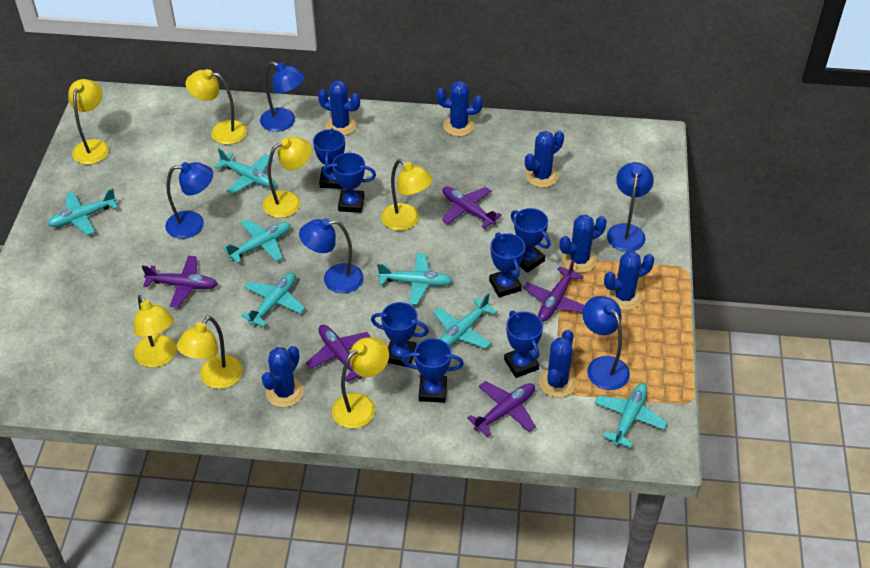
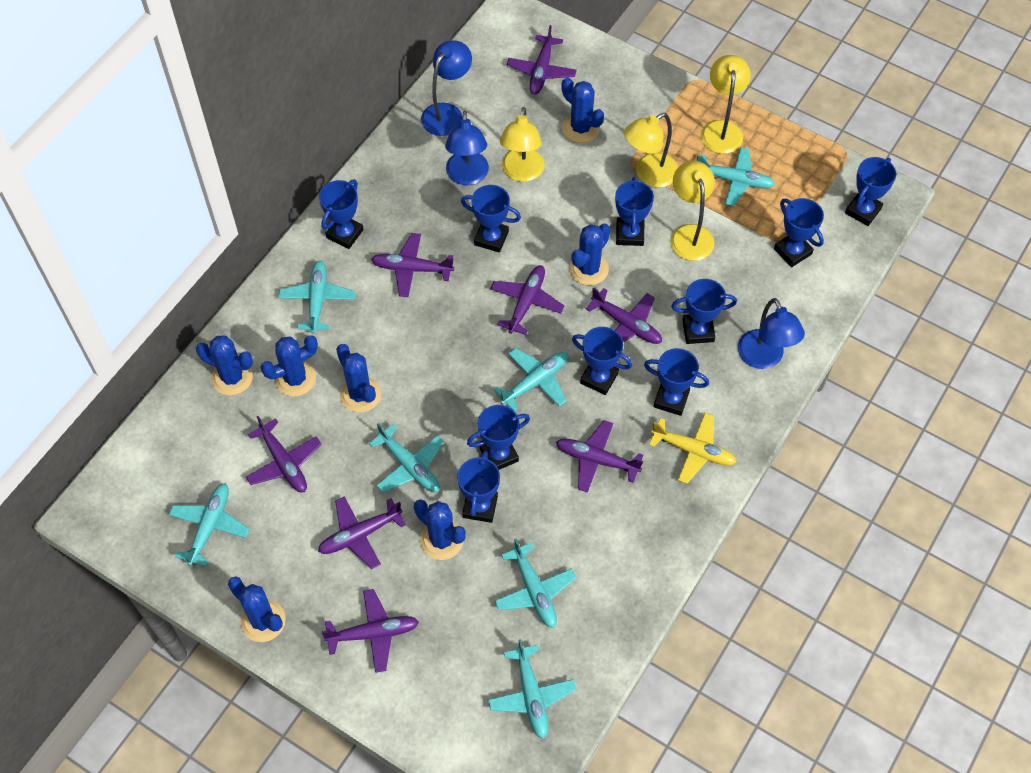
blue lamp: 5 -> 3
blue trophy: 7 -> 10
purple plane: 5 -> 8
yellow lamp: 7 -> 4
yellow plane: 0 -> 1

